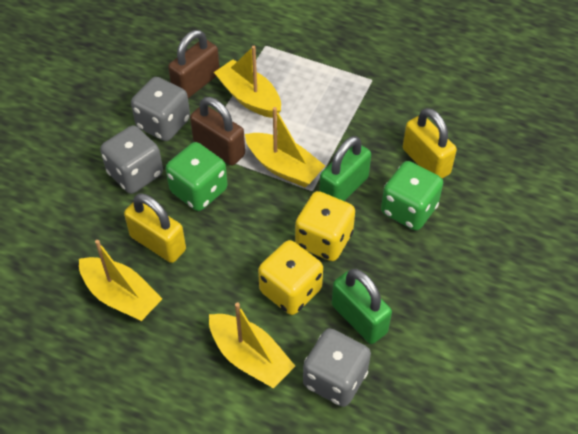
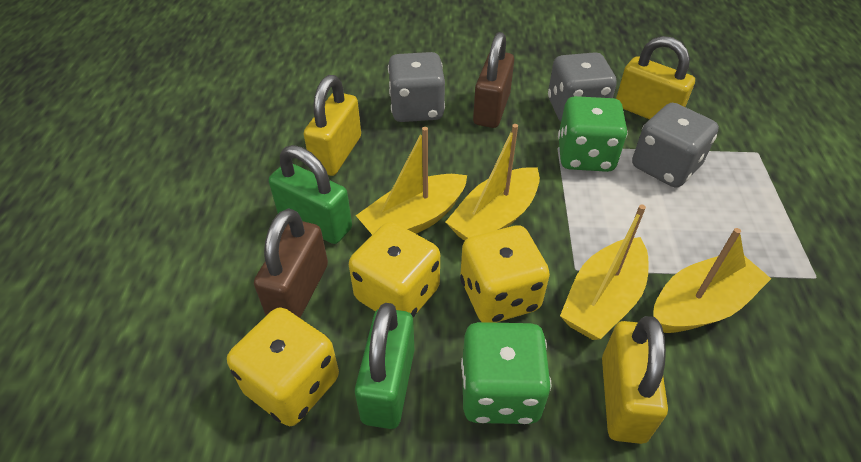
yellow dice: 2 -> 3
yellow padlock: 2 -> 3

